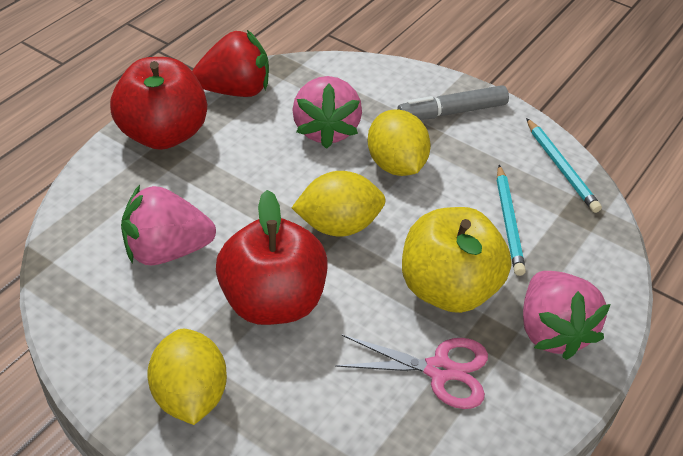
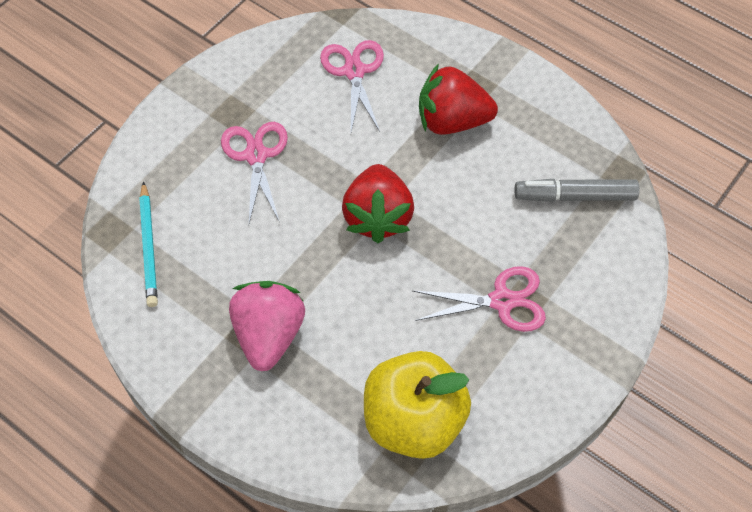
pink scissors: 1 -> 3
pink strawberry: 3 -> 1
red apple: 2 -> 0
red strawberry: 1 -> 2
turquoise pencil: 2 -> 1
yellow lemon: 3 -> 0

